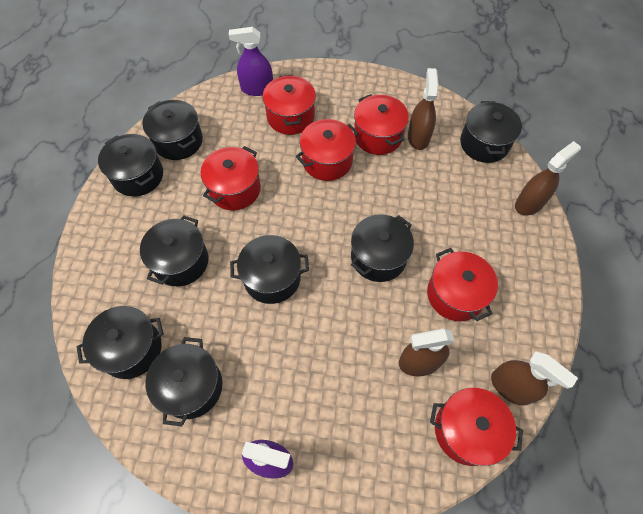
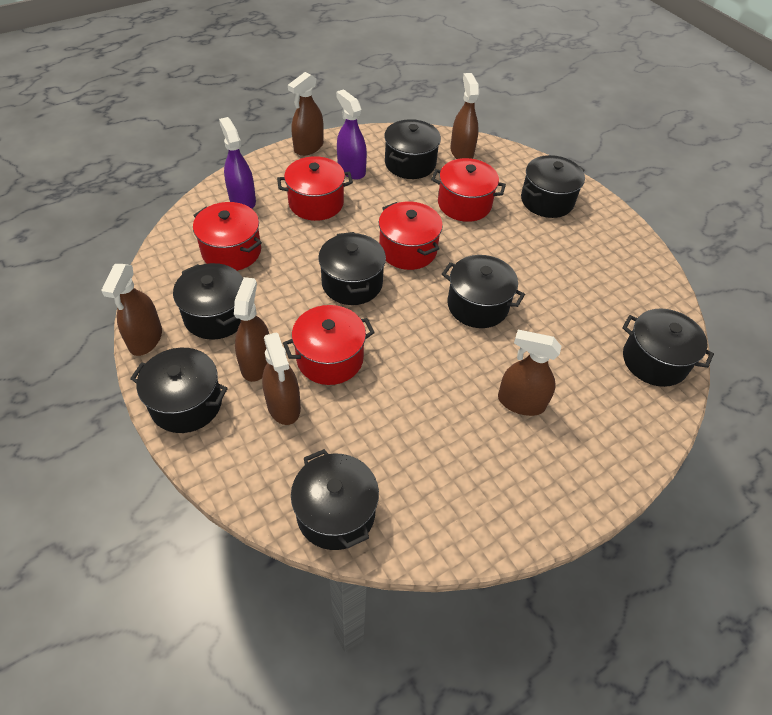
brown spray bottle: 4 -> 6
red pot: 6 -> 5

